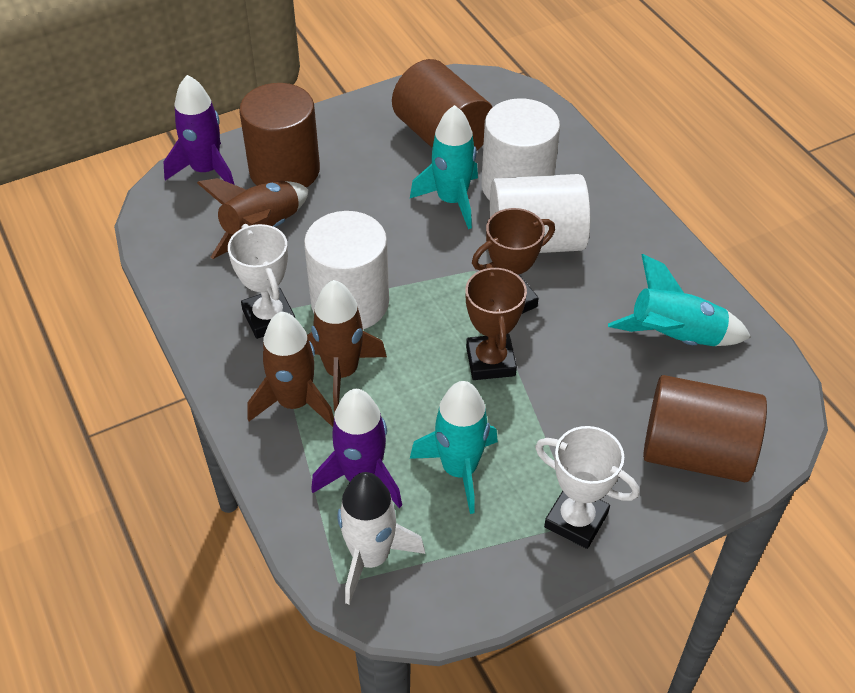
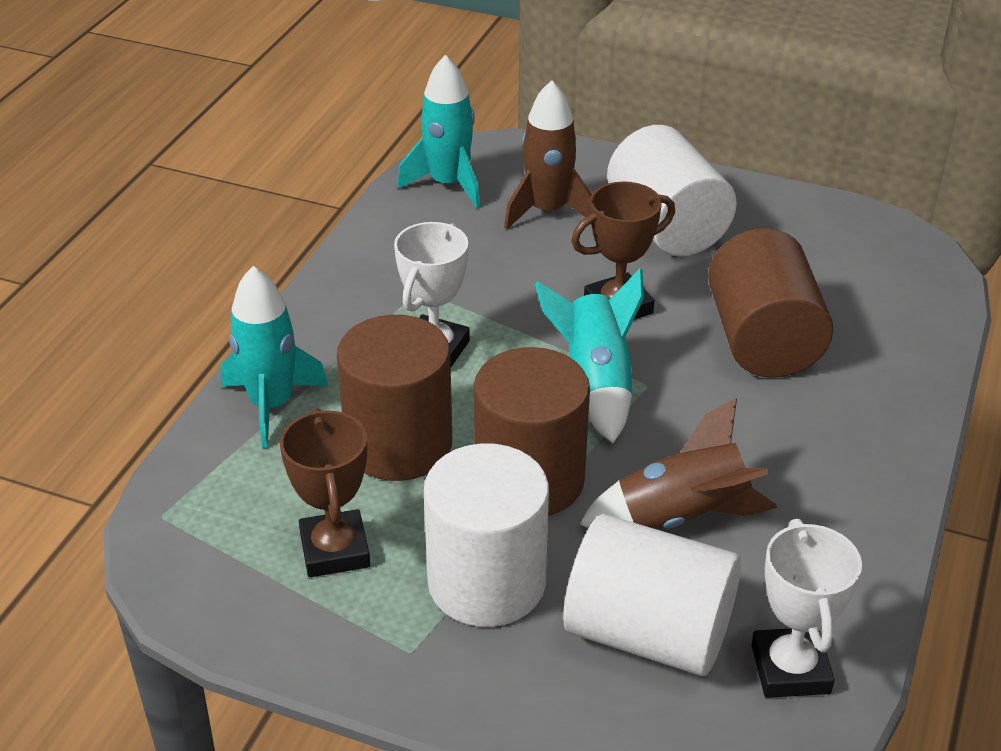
brown rocket: 3 -> 2
purple rocket: 2 -> 0
white rocket: 1 -> 0

